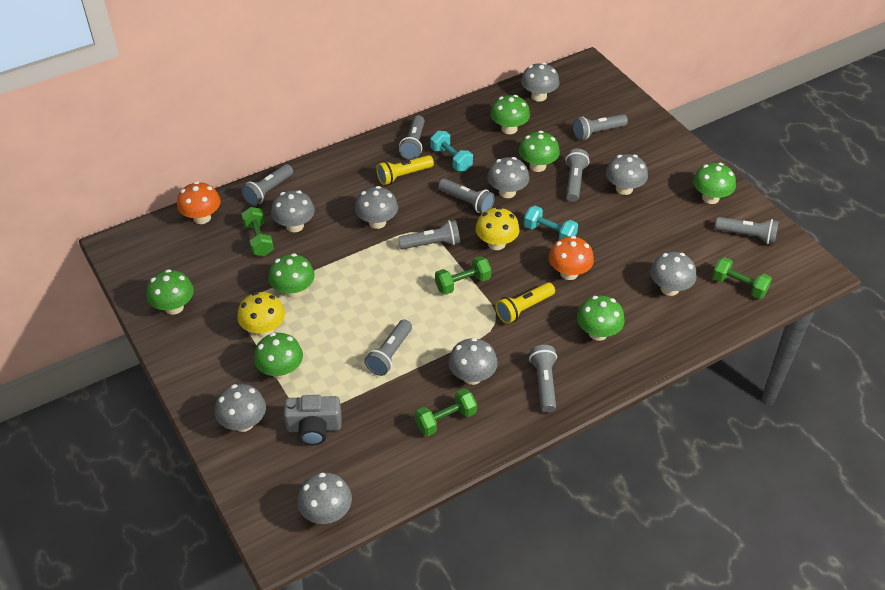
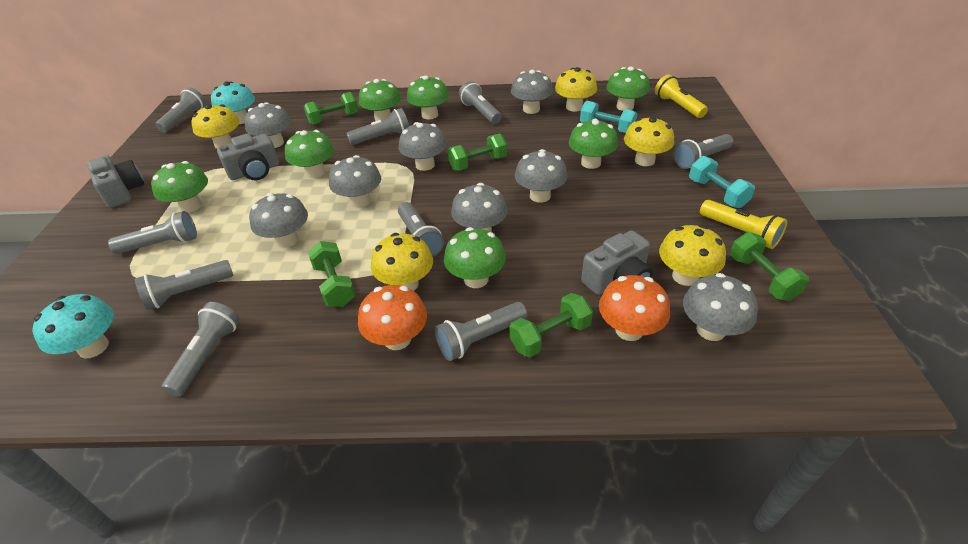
green dumbbell: 4 -> 5
grey camera: 1 -> 3
grey mushroom: 9 -> 8
turquoise mushroom: 0 -> 2
yellow mushroom: 2 -> 5

